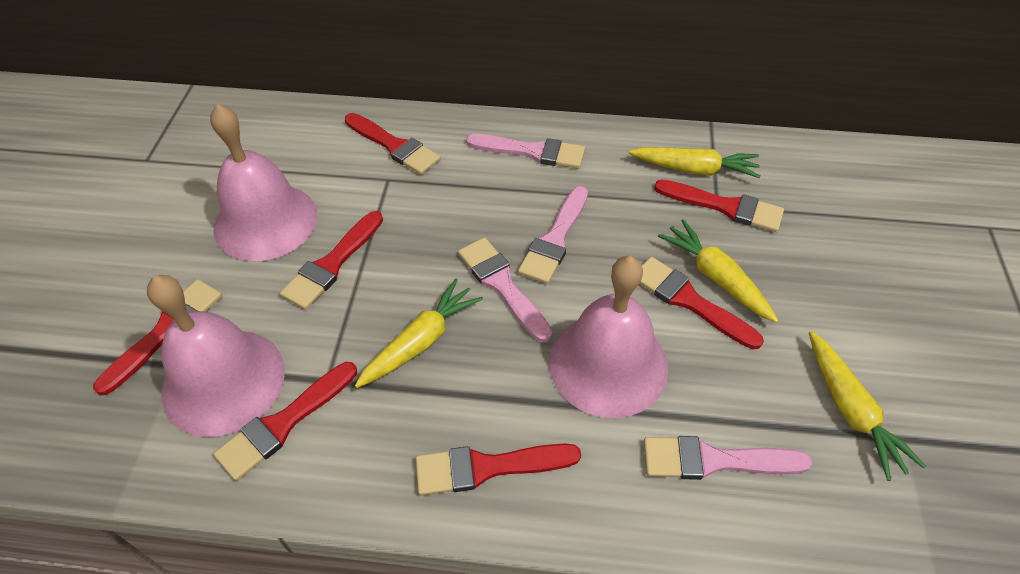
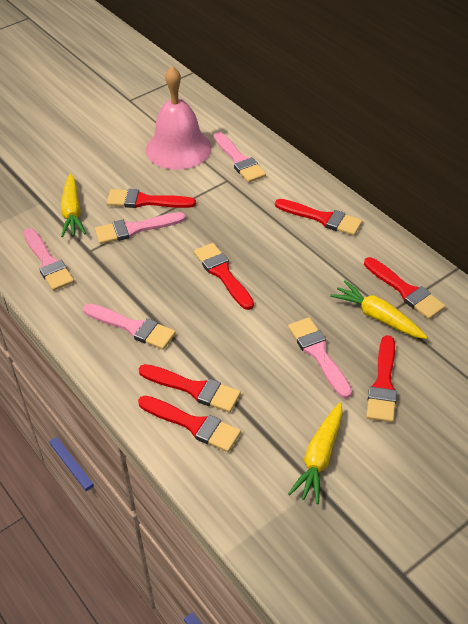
pink bell: 3 -> 1
pink brush: 4 -> 5
yellow carrot: 4 -> 3

